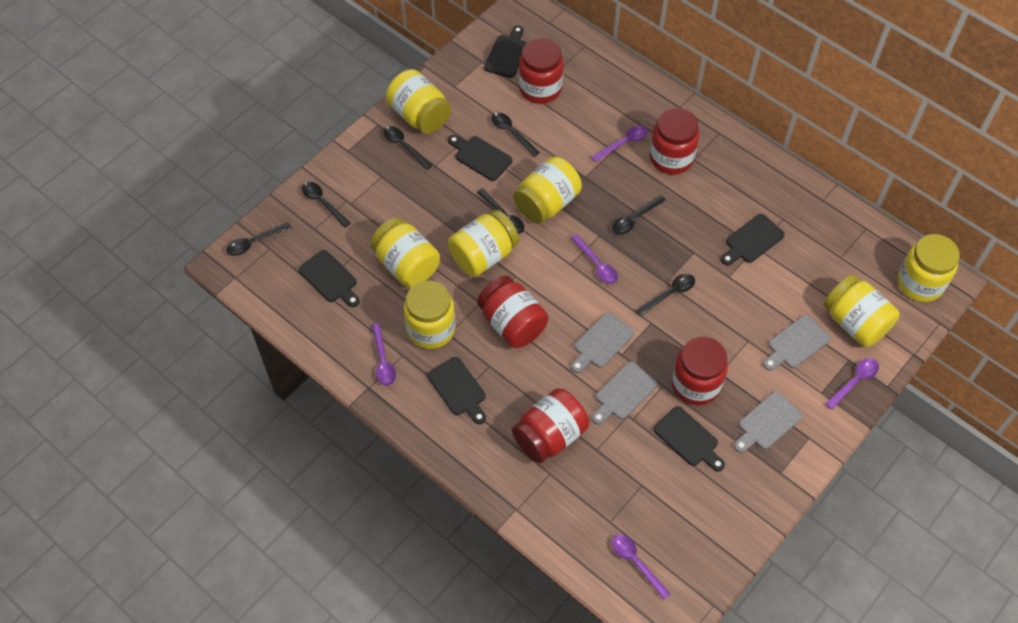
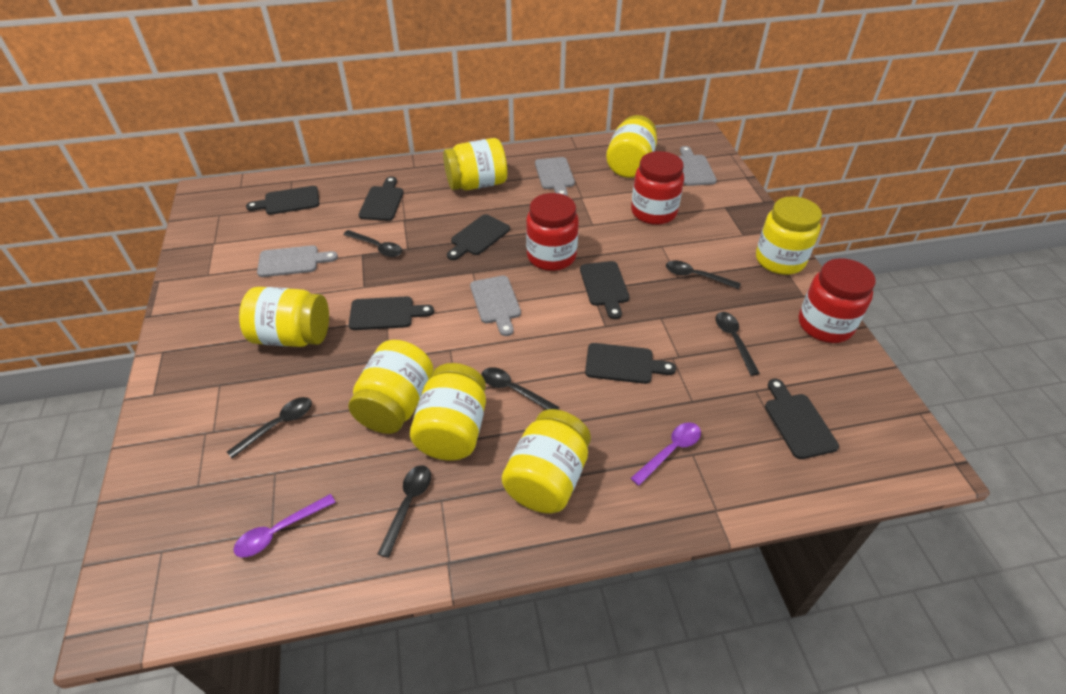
black cutting board: 6 -> 7
black spoon: 7 -> 6
purple spoon: 5 -> 2
red jar: 5 -> 3

